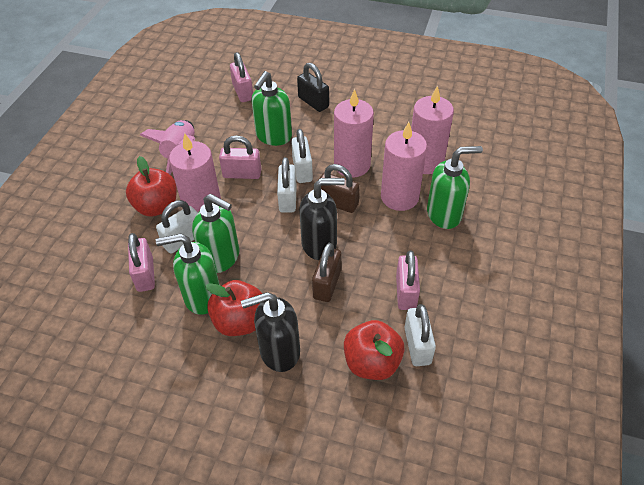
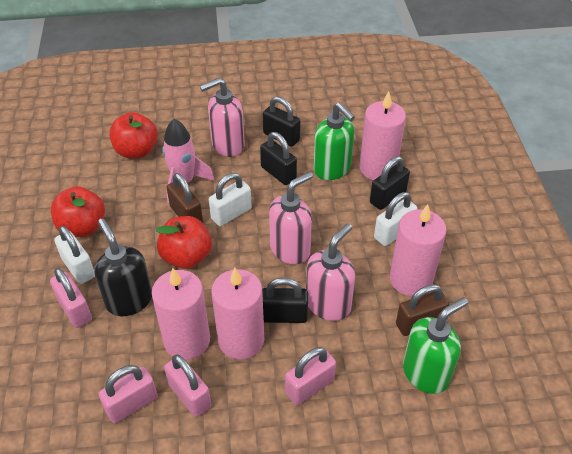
black padlock: 1 -> 4
black soap dispenser: 2 -> 1
green soap dispenser: 4 -> 2
pink soap dispenser: 0 -> 3
white padlock: 4 -> 3

